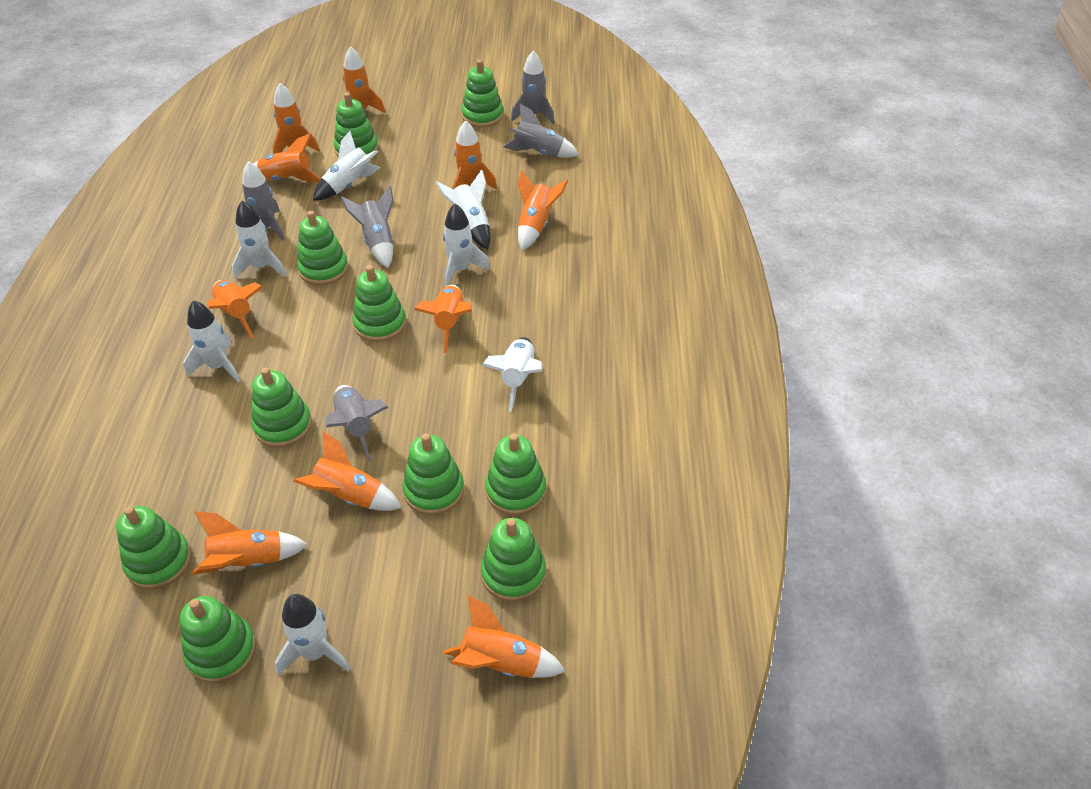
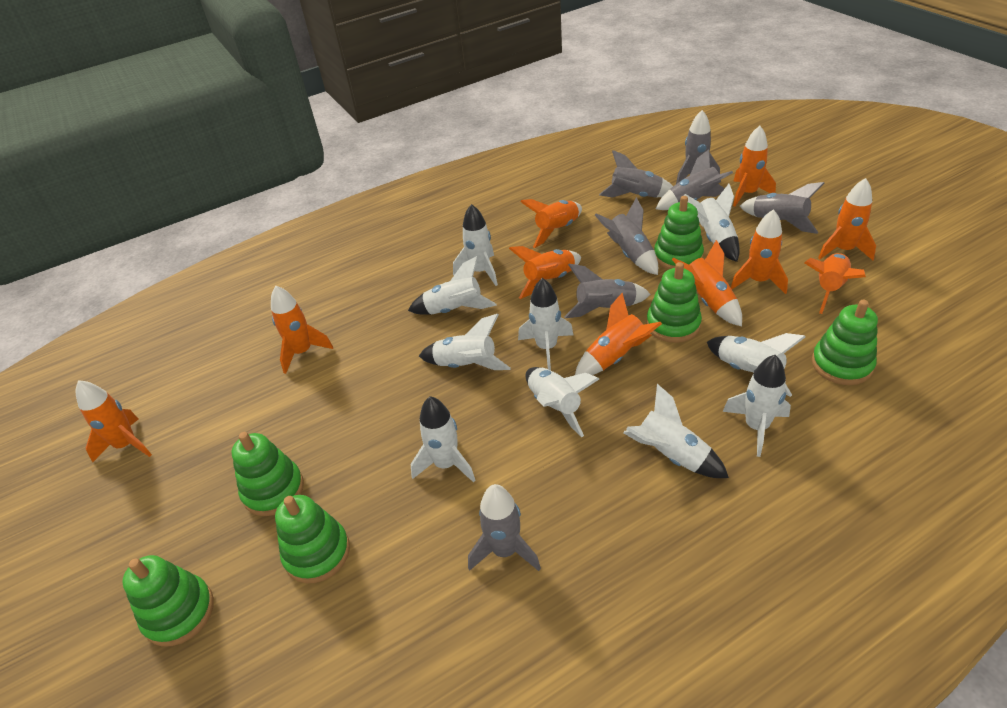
green stacking toy: 10 -> 6
grey rocket: 5 -> 7
white rocket: 7 -> 10

